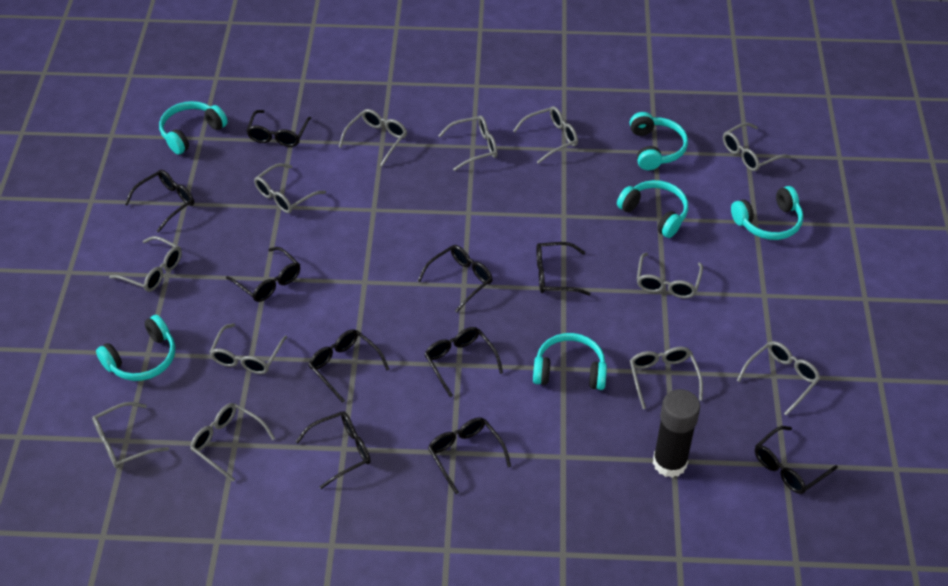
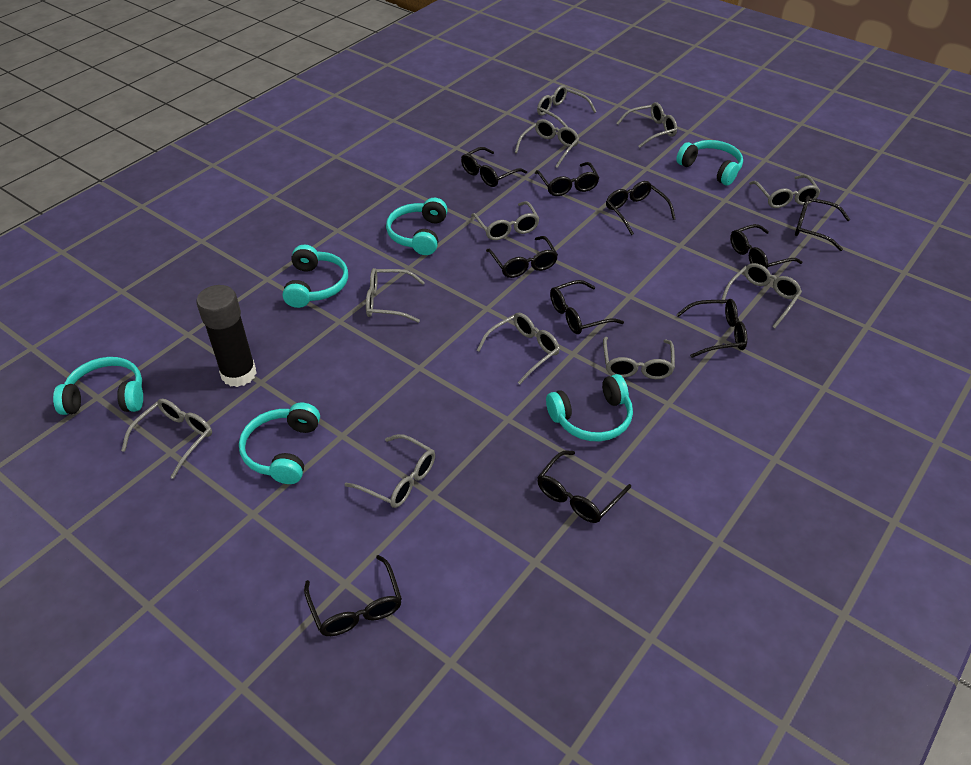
grey glasses: 12 -> 11

